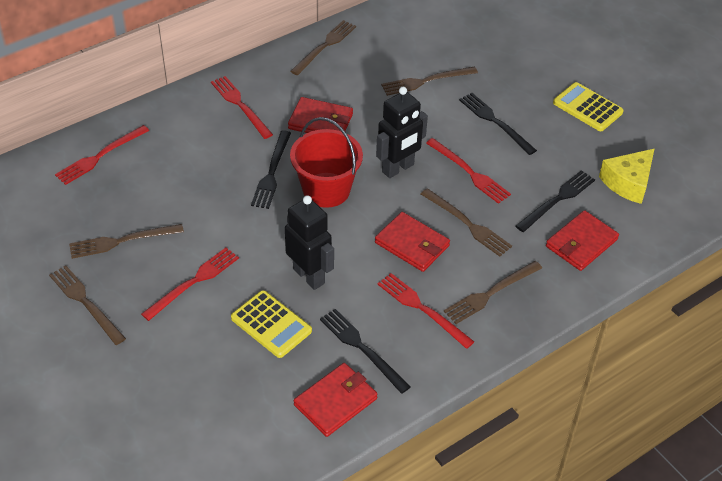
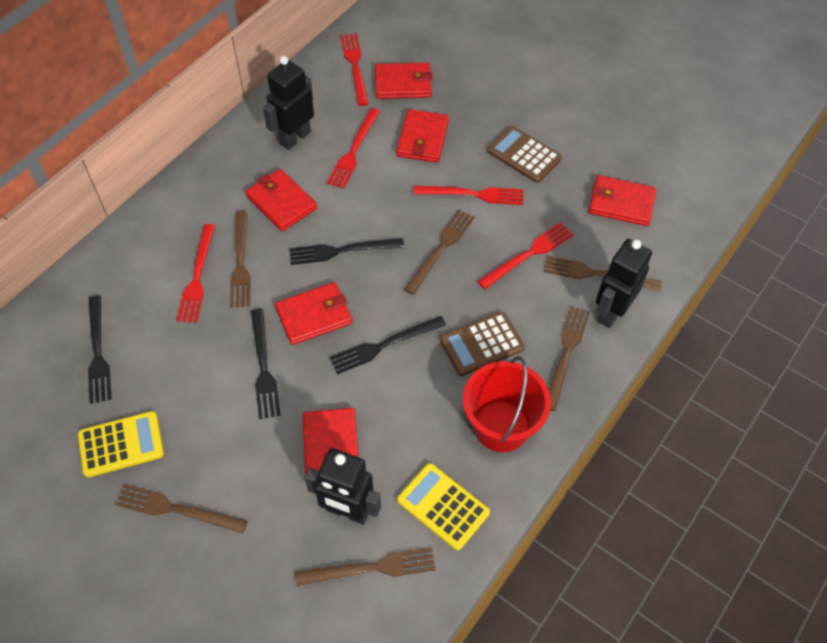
black robot: 2 -> 3
brown calculator: 0 -> 2
red wallet: 4 -> 6
yellow cheese: 1 -> 0

